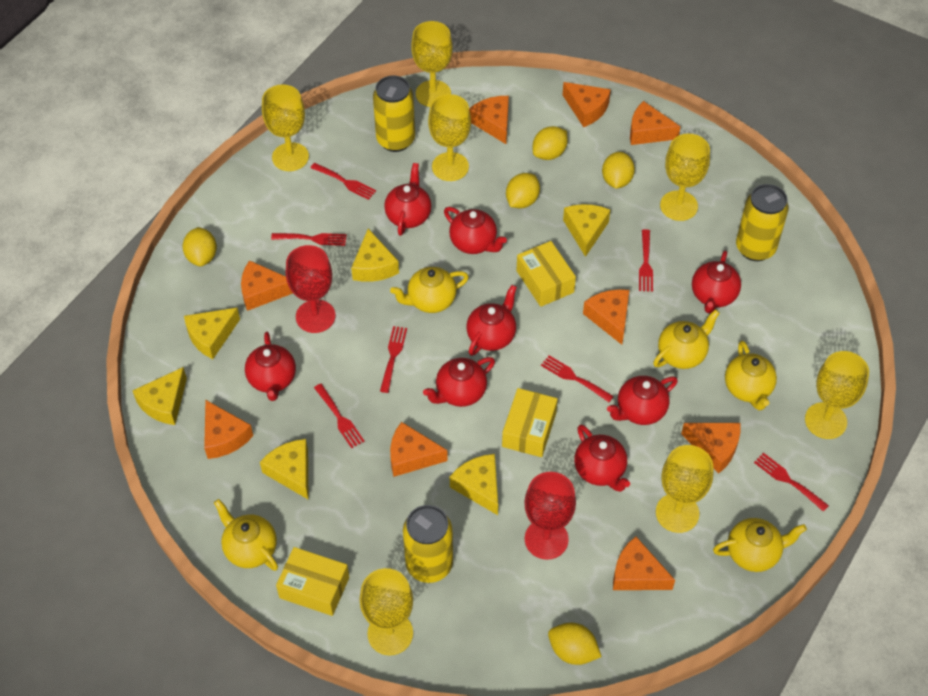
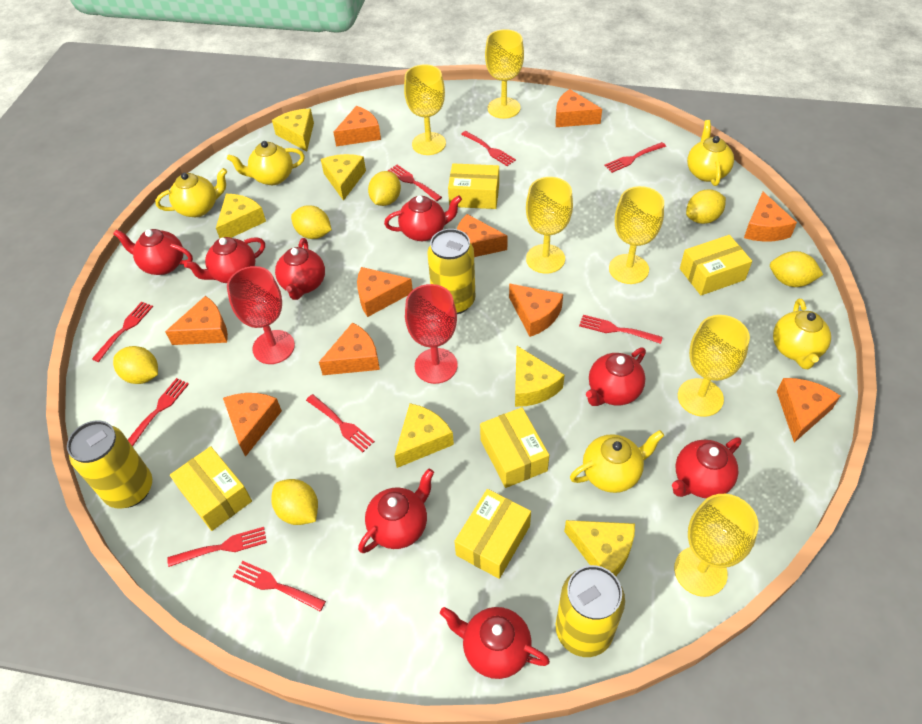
orange cheese: 9 -> 10
red fork: 7 -> 9
yellow box: 3 -> 5
yellow goblet: 7 -> 6
yellow lemon: 5 -> 6

